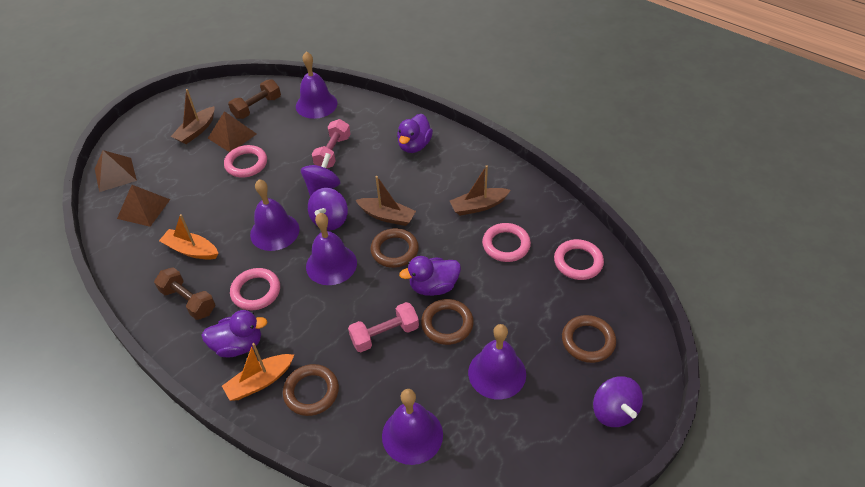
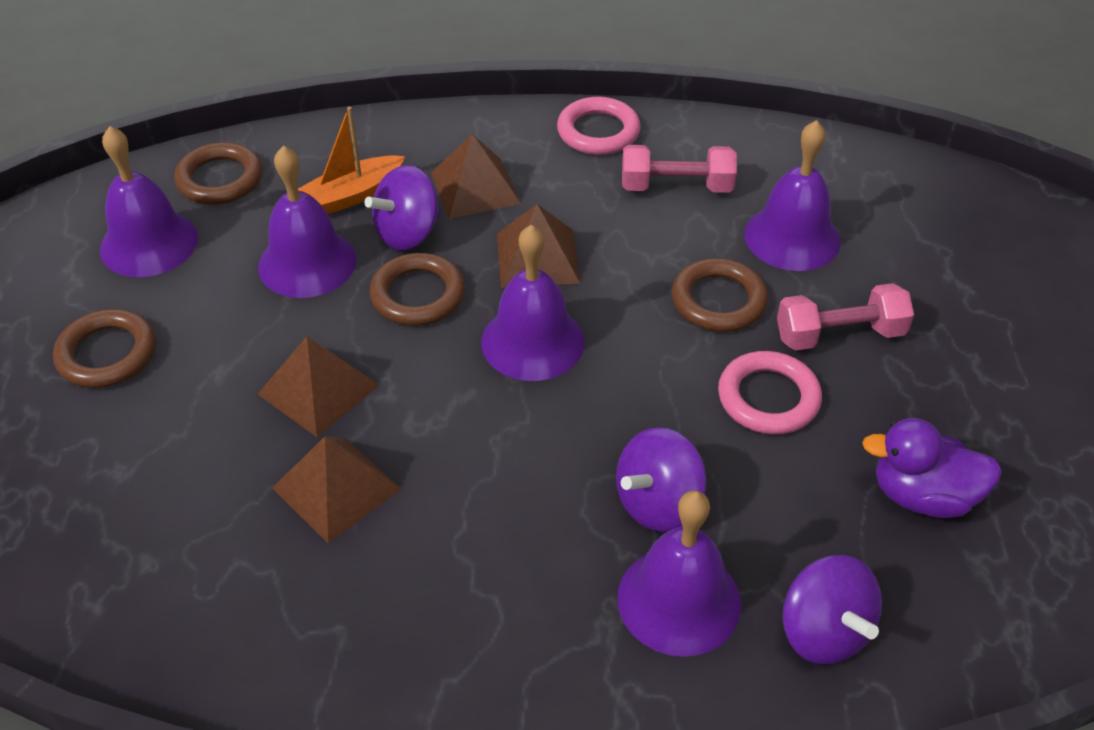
brown boat: 3 -> 0
brown dumbbell: 2 -> 0
brown pyramid: 3 -> 4
orange boat: 2 -> 1
pink ring: 4 -> 2
purple duck: 3 -> 1

